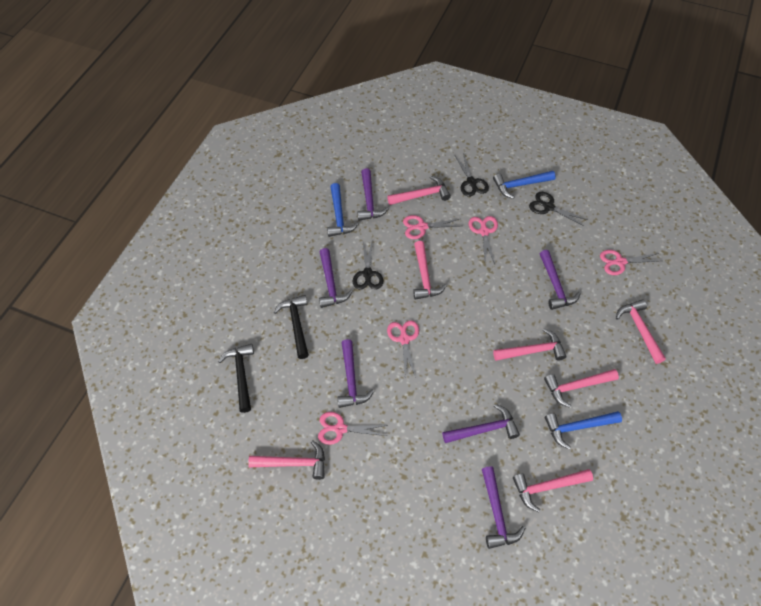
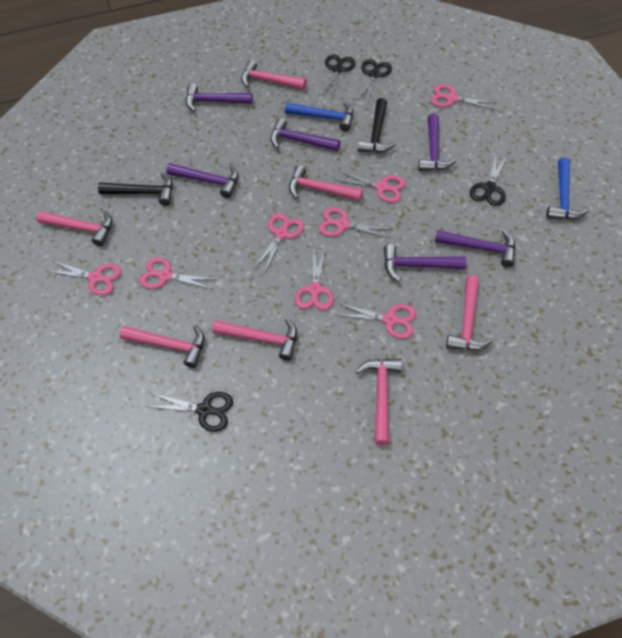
black scissors: 3 -> 4
blue hammer: 3 -> 2
pink scissors: 5 -> 8

